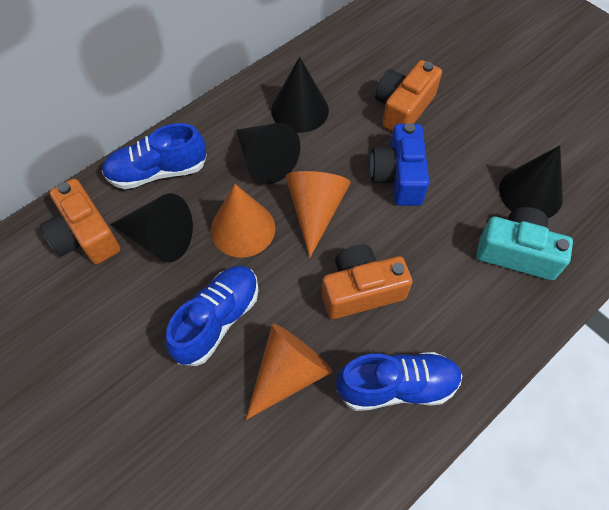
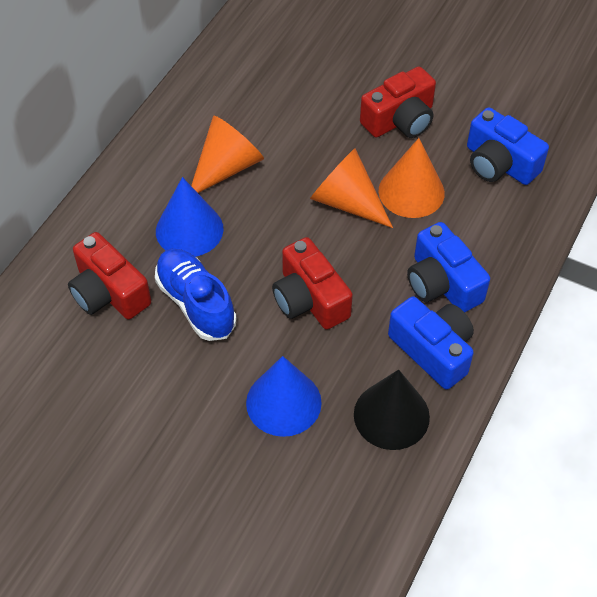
black cone: 4 -> 1
blue camera: 1 -> 3
blue cone: 0 -> 2
blue shoe: 3 -> 1
orange camera: 3 -> 0
red camera: 0 -> 3
turquoise camera: 1 -> 0

